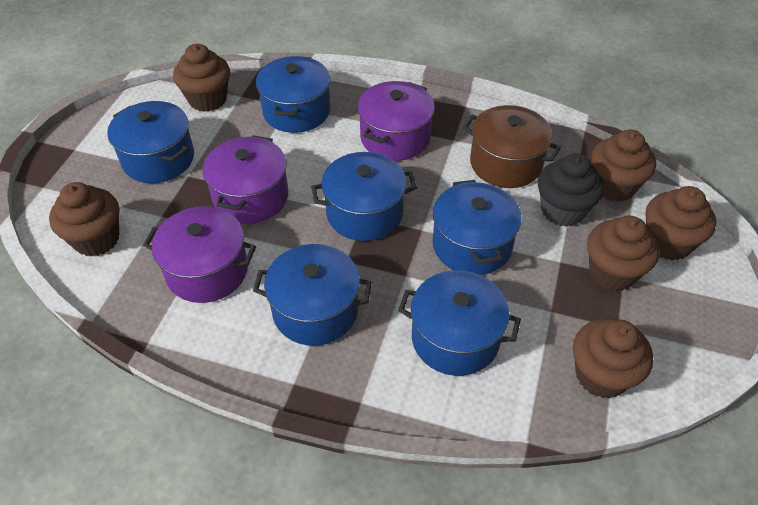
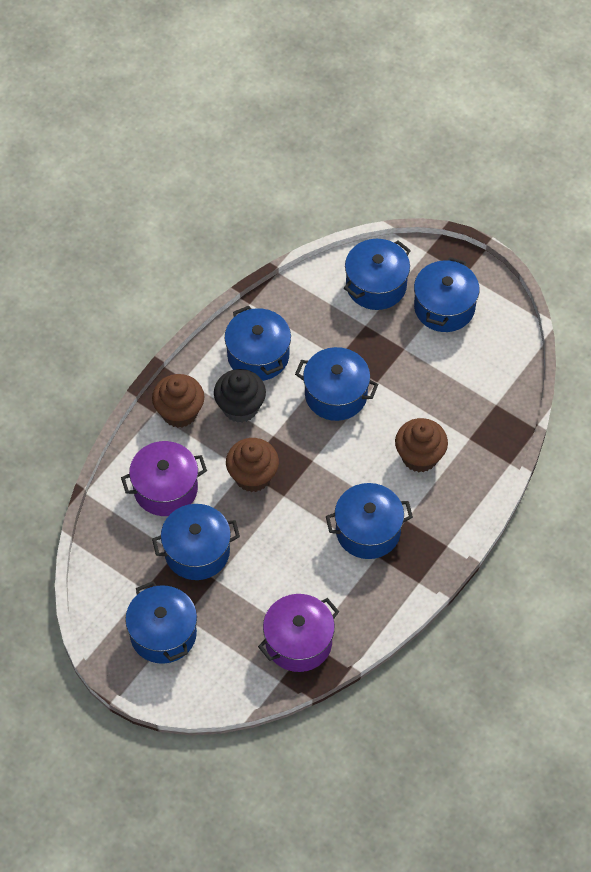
blue pot: 6 -> 7
brown cupcake: 6 -> 3
brown pot: 1 -> 0
purple pot: 3 -> 2

